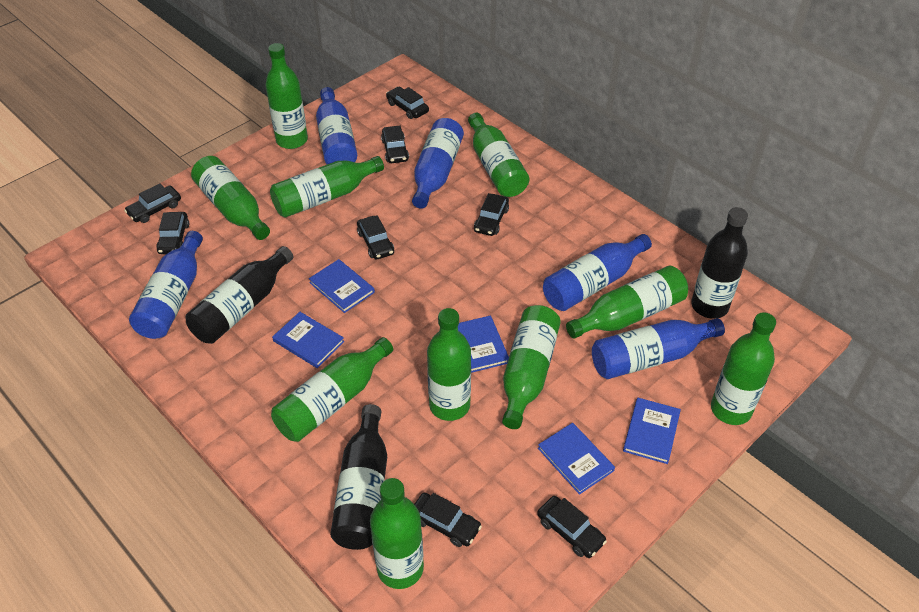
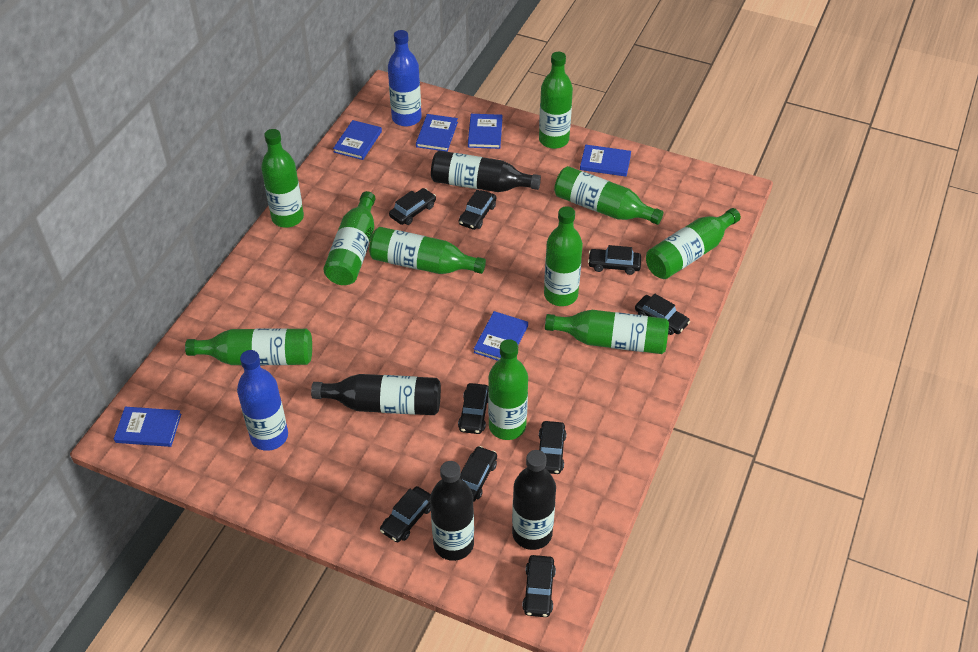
black bottle: 3 -> 4
black car: 8 -> 9
blue book: 5 -> 6
blue bottle: 5 -> 2

